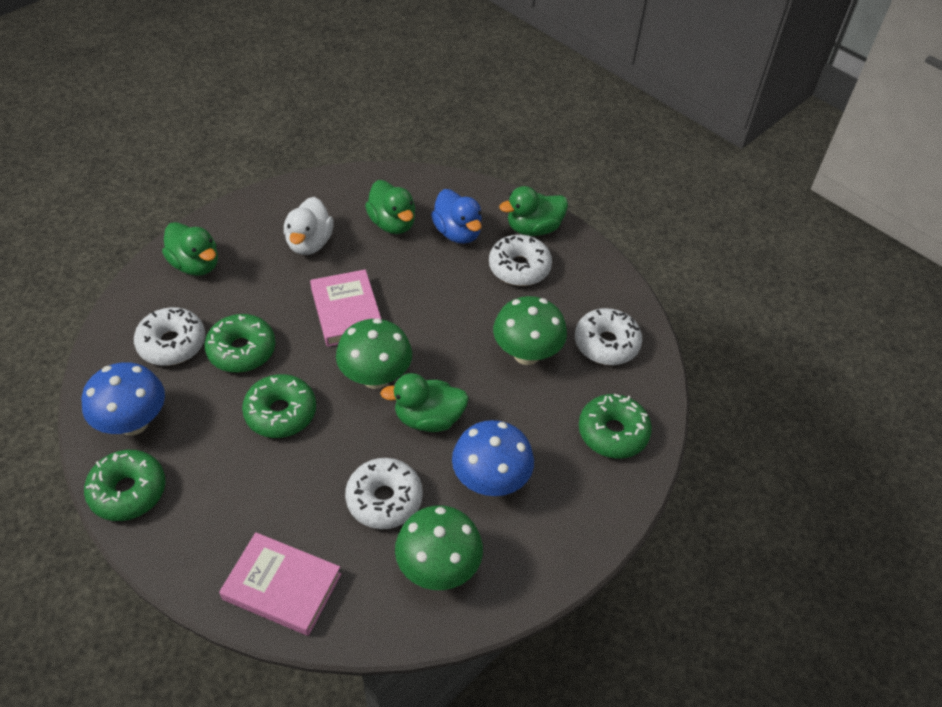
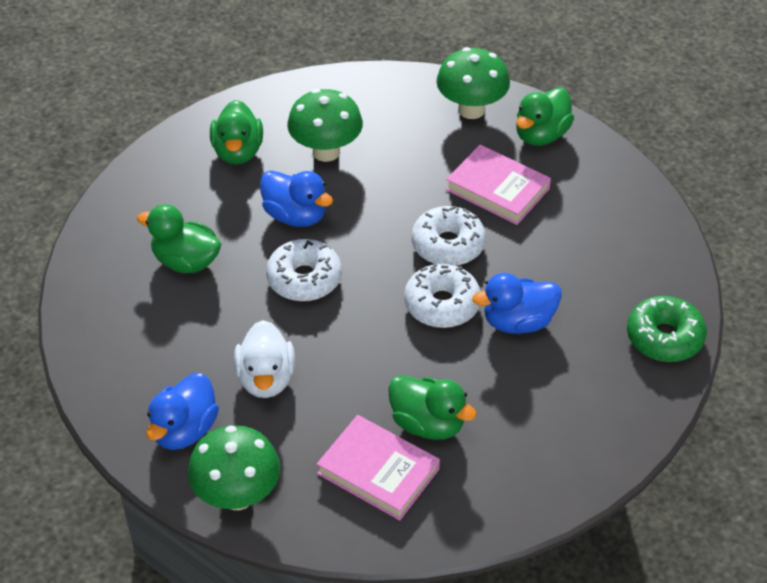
blue duck: 1 -> 3
blue mushroom: 2 -> 0
green donut: 4 -> 1
white donut: 4 -> 3

